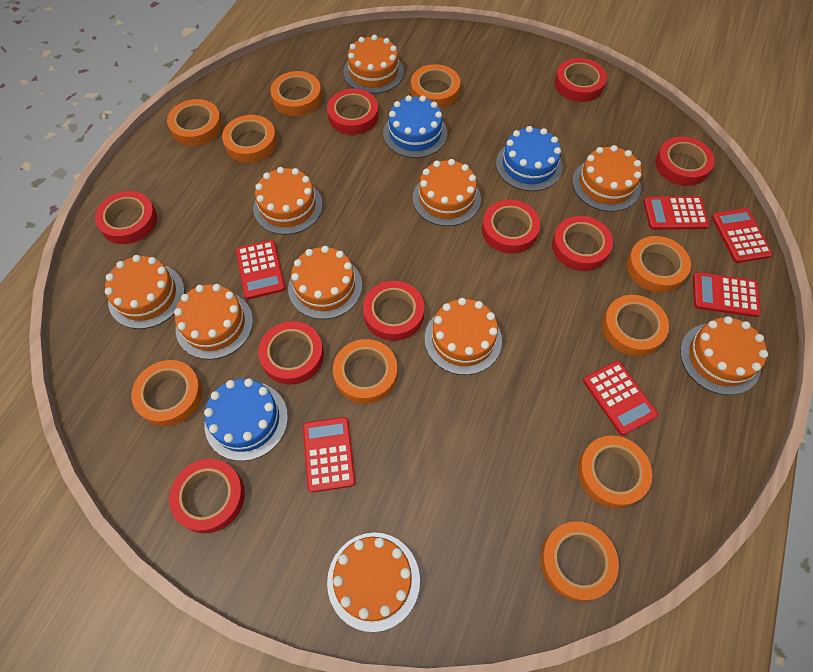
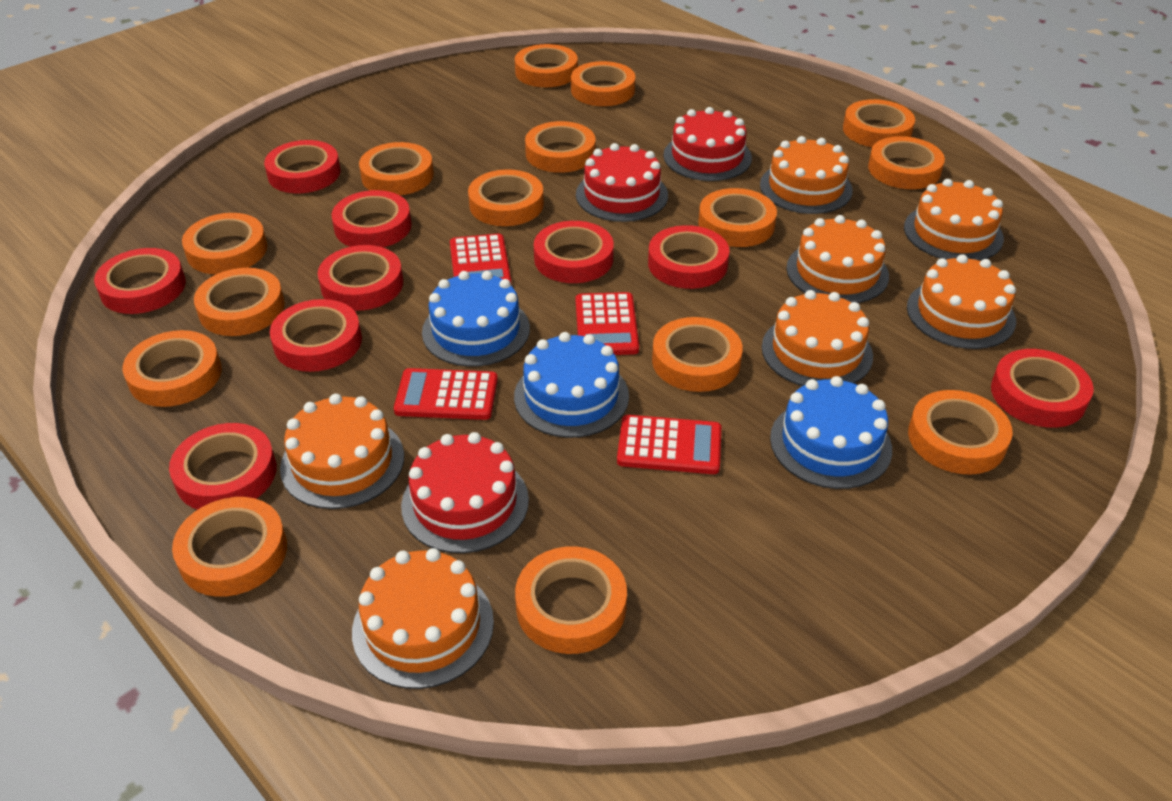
orange cake: 10 -> 7
orange tape: 10 -> 15
red cake: 0 -> 3
red calculator: 6 -> 4

